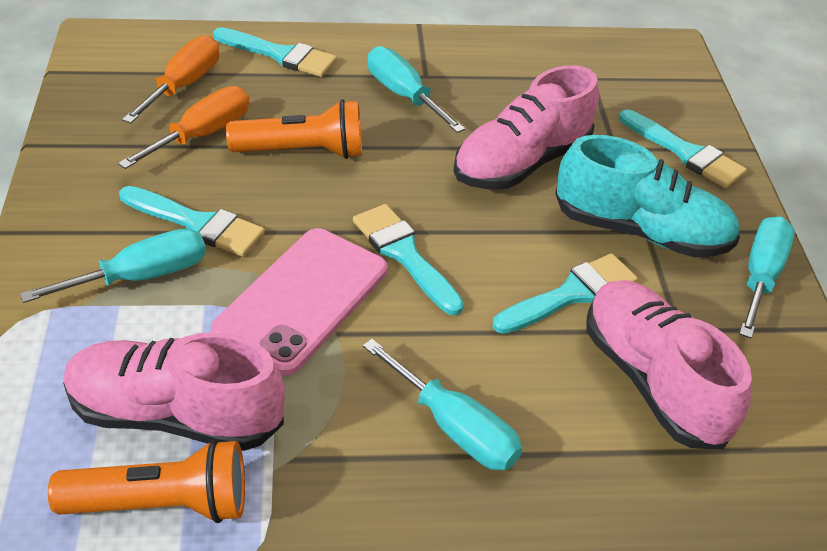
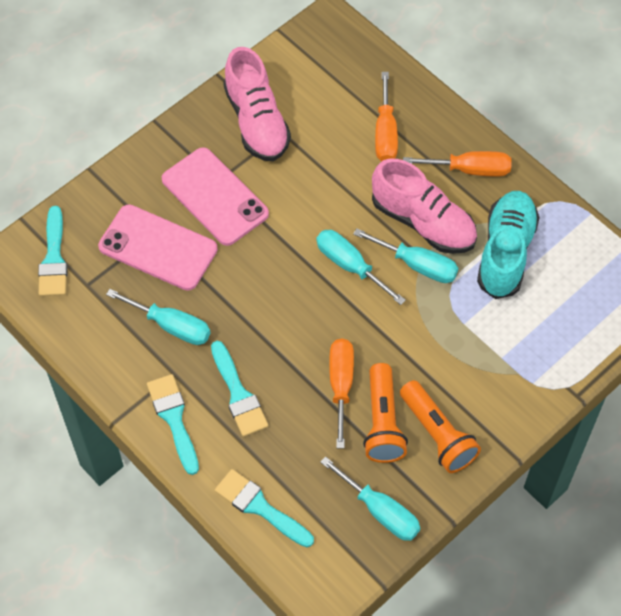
orange screwdriver: 2 -> 3
pink phone: 1 -> 2
pink shoe: 3 -> 2
turquoise brush: 5 -> 4

